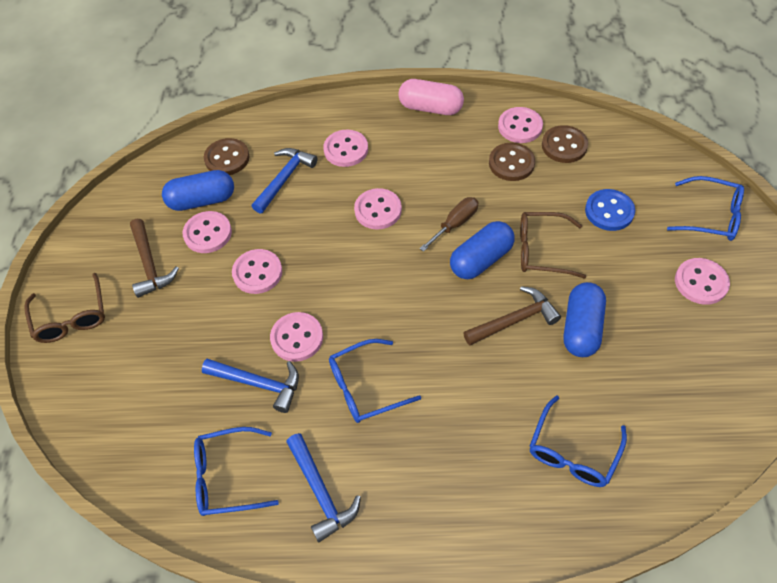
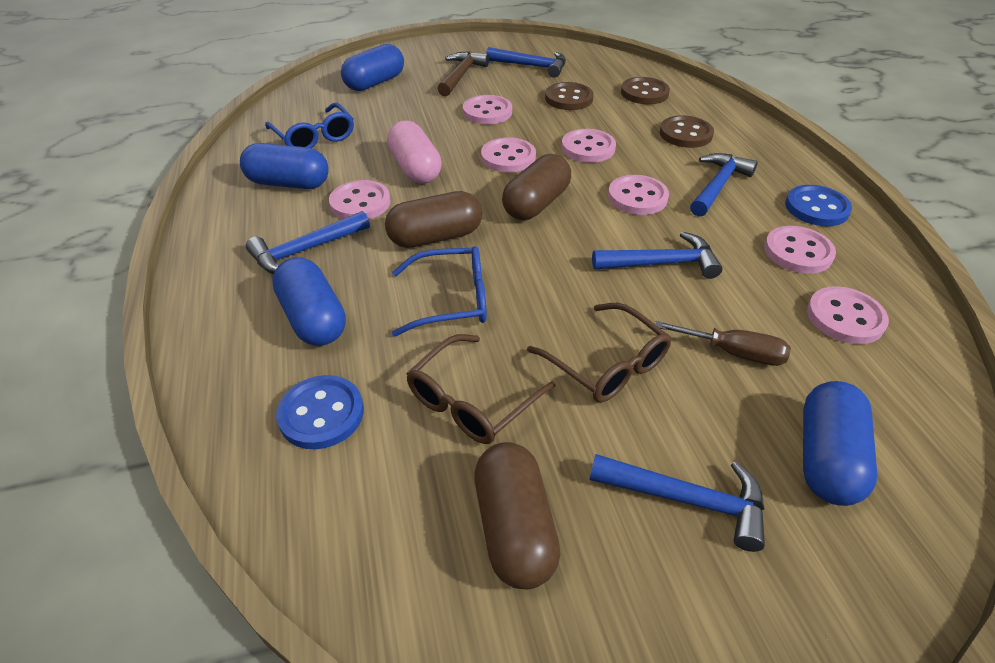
blue button: 1 -> 2
blue capsule: 3 -> 4
blue glasses: 4 -> 2
blue hammer: 3 -> 5
brown capsule: 0 -> 3
brown hammer: 2 -> 1

